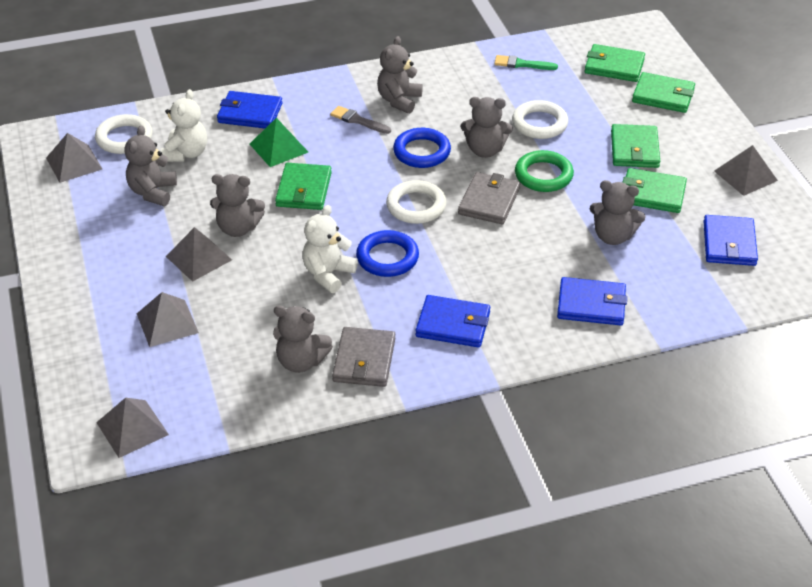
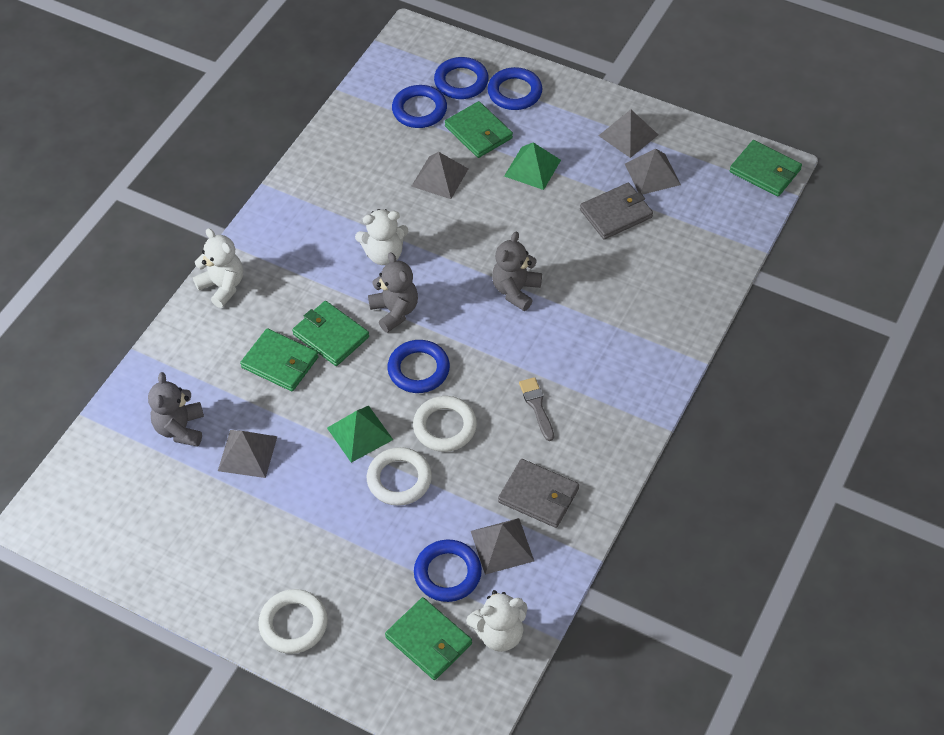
blue ring: 2 -> 5
blue wallet: 4 -> 0
green brush: 1 -> 0
green pyramid: 1 -> 2
green ring: 1 -> 0
grey teddy bear: 6 -> 3
white teddy bear: 2 -> 3

